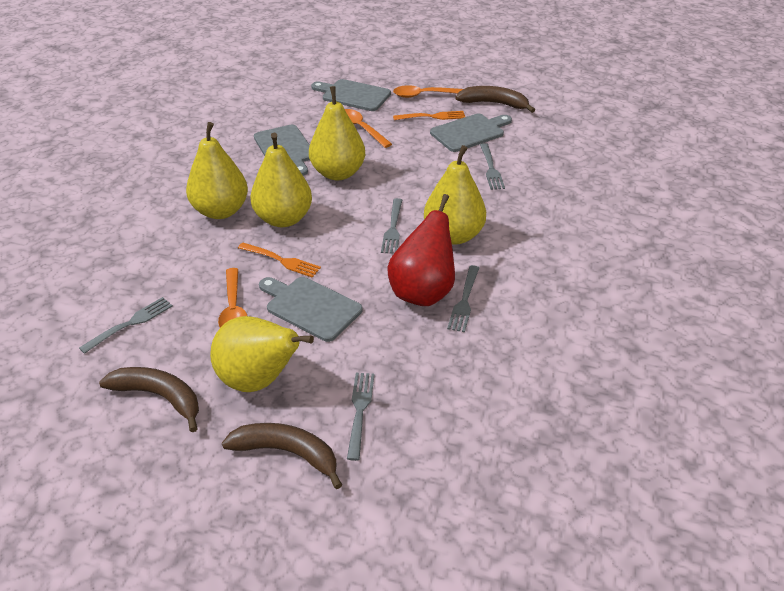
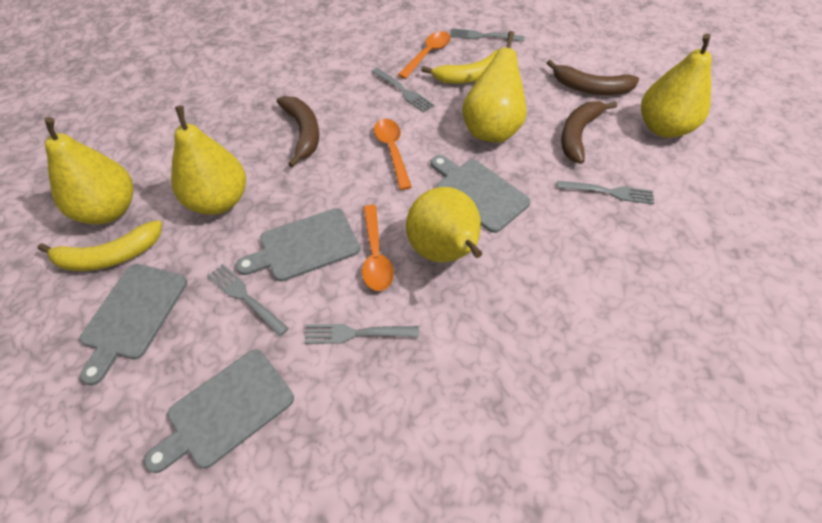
orange fork: 2 -> 0
red pear: 1 -> 0
yellow banana: 0 -> 2

